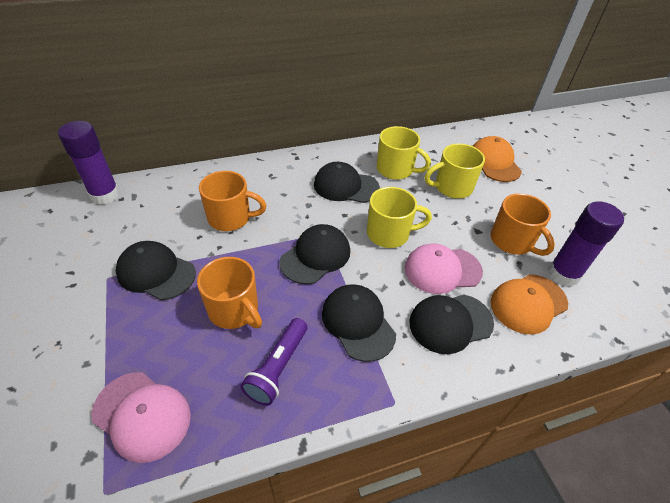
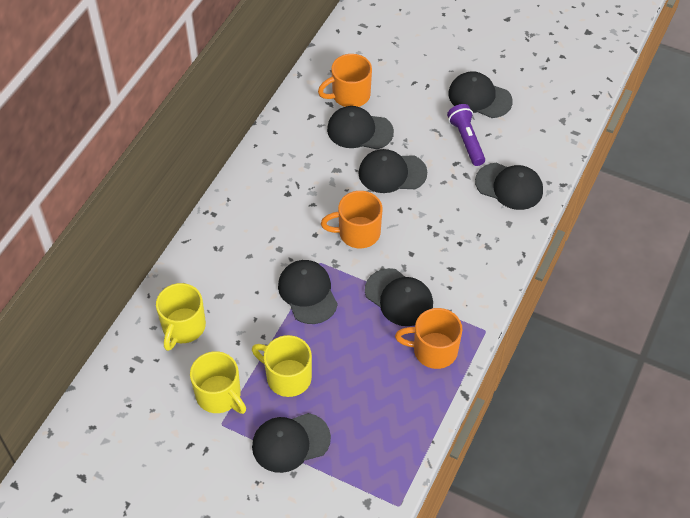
black cap: 5 -> 7
orange cap: 2 -> 0
pink cap: 2 -> 0
purple glue stick: 2 -> 0

